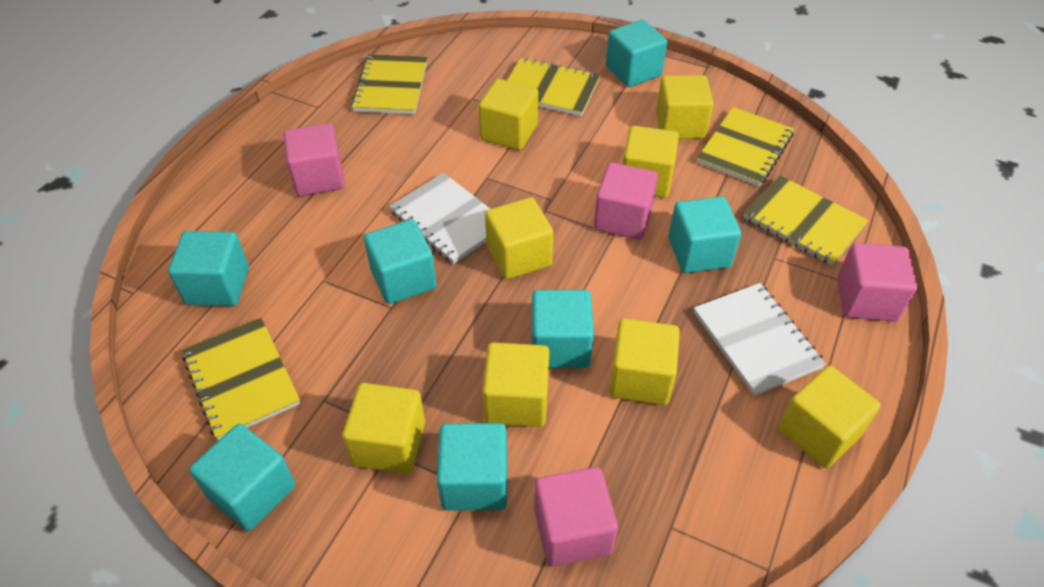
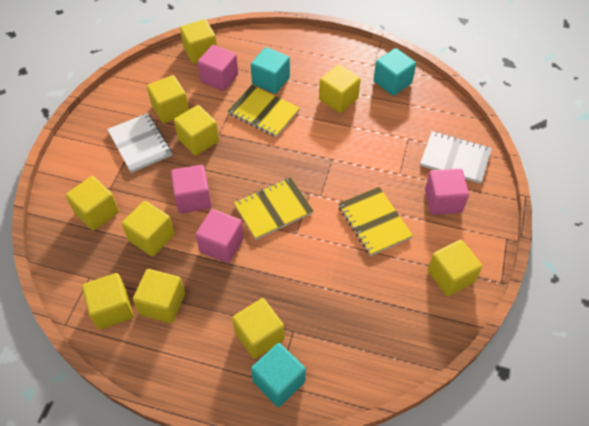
turquoise cube: 7 -> 3
yellow cube: 8 -> 10
yellow notebook: 5 -> 3

